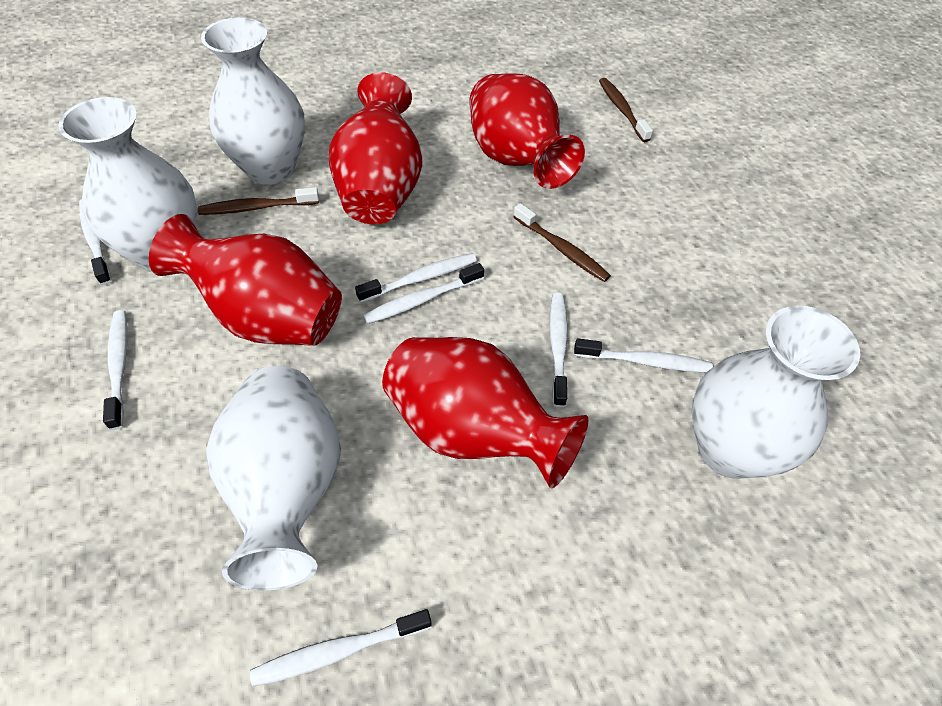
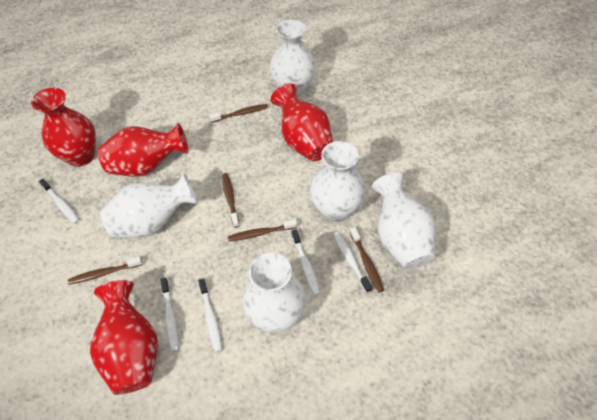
brown toothbrush: 3 -> 5
white toothbrush: 7 -> 5
white vase: 4 -> 5

